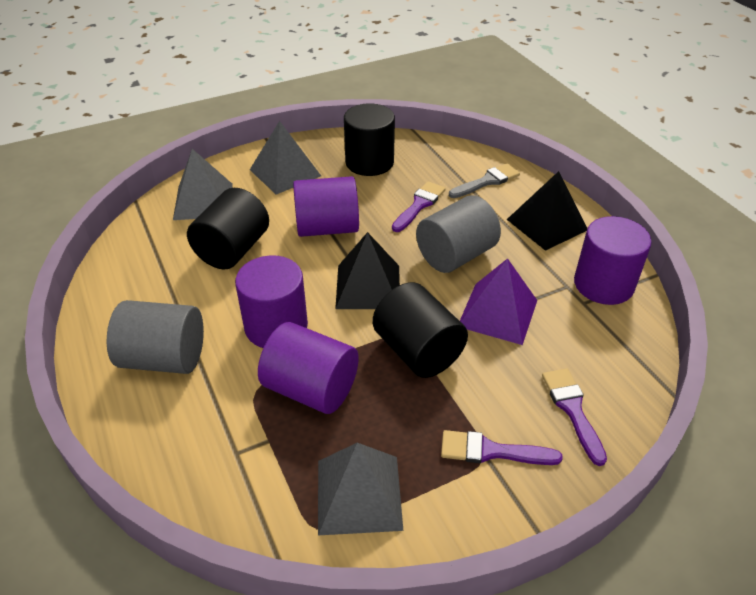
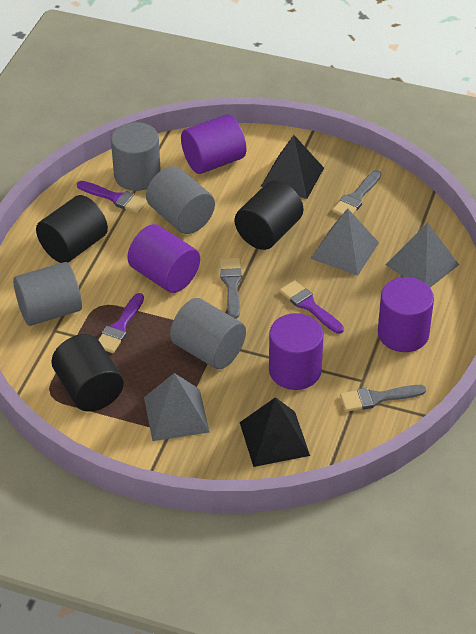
grey brush: 1 -> 3
grey cylinder: 2 -> 4
purple pyramid: 1 -> 0

